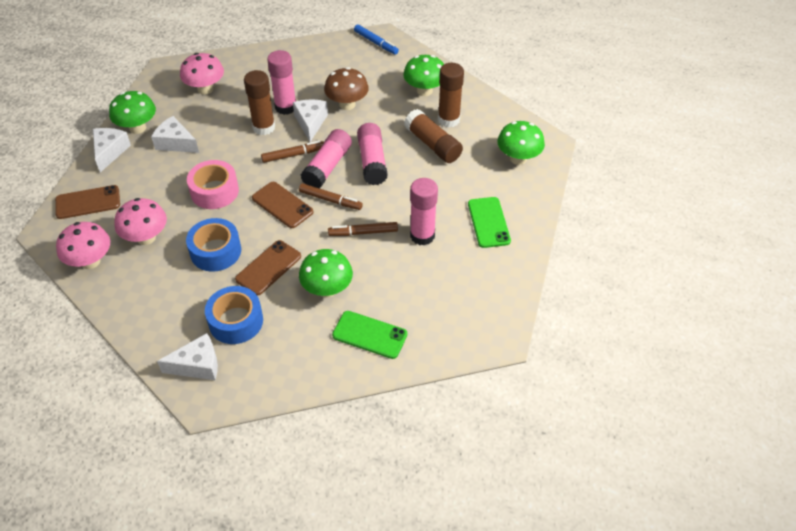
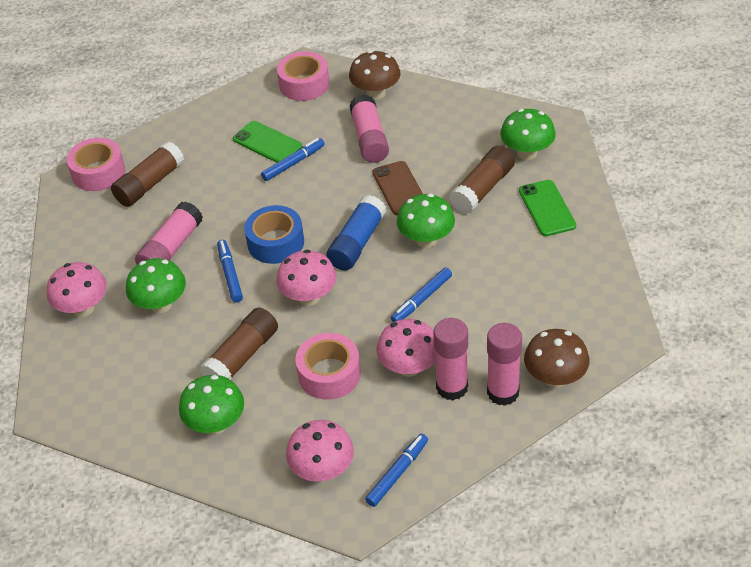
blue glue stick: 0 -> 1
blue marker: 1 -> 4
blue tape: 2 -> 1
brown marker: 3 -> 0
brown mushroom: 1 -> 2
brown phone: 3 -> 1
pink mushroom: 3 -> 4
pink tape: 1 -> 3
white cheese: 4 -> 0

